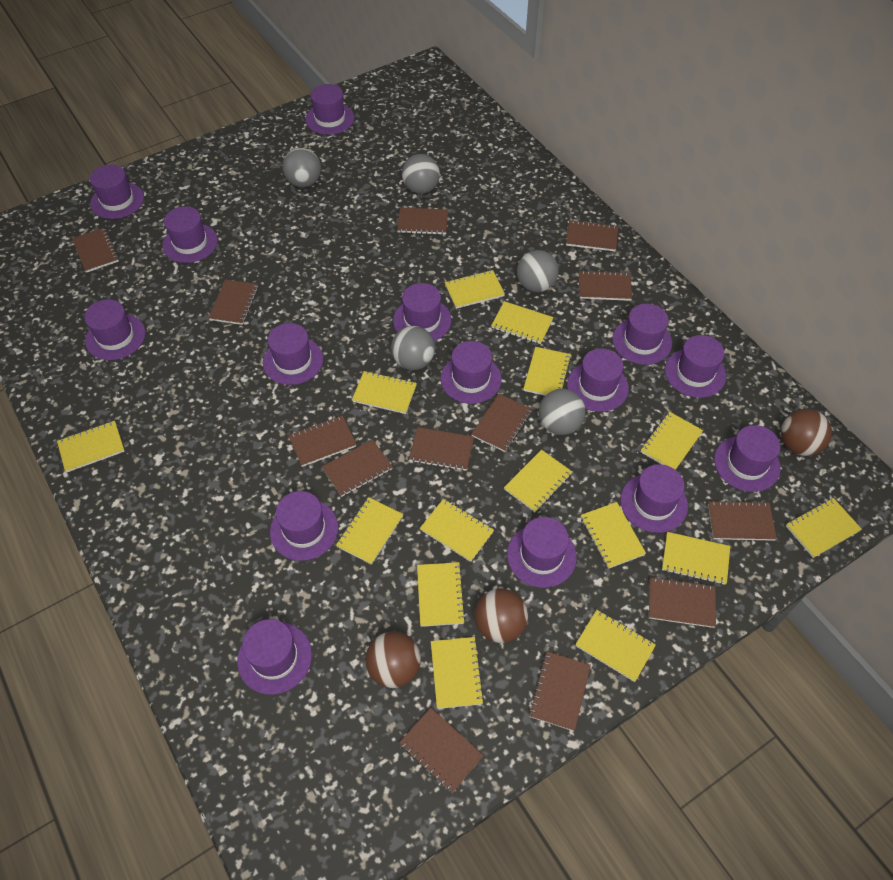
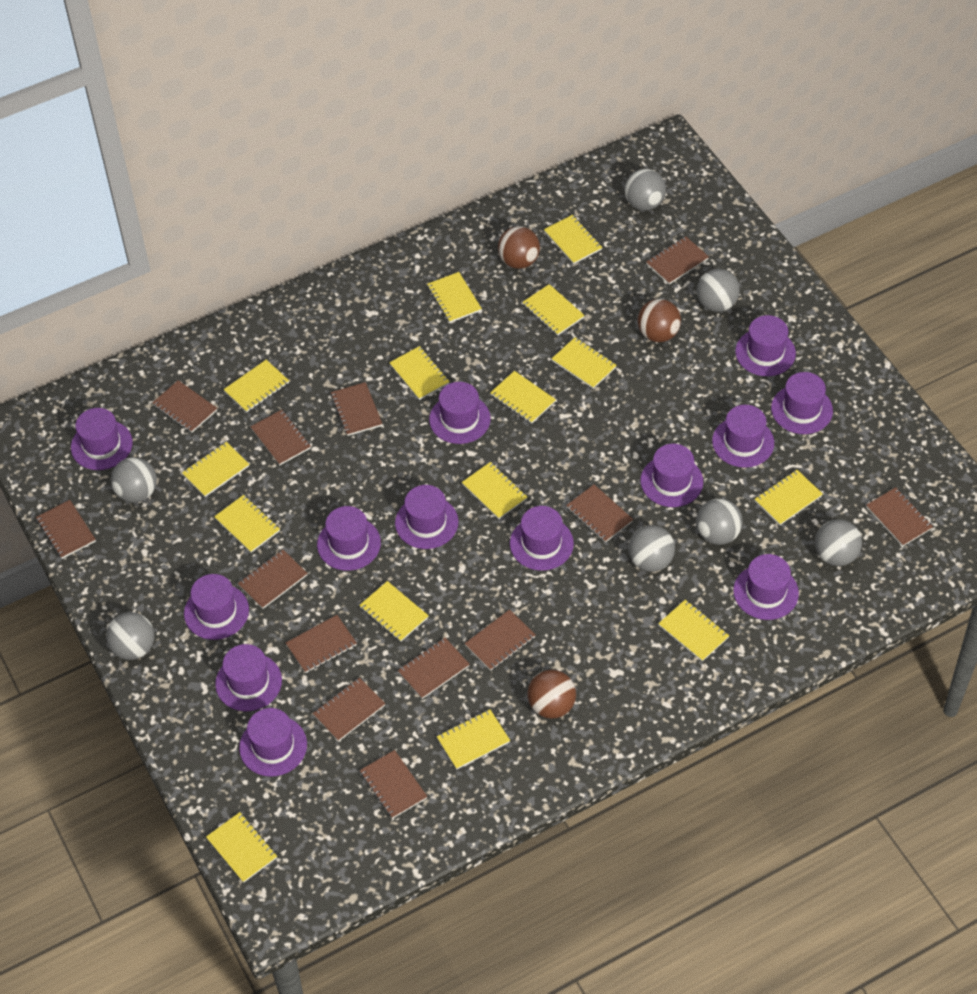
grey ball: 5 -> 7
purple hat: 15 -> 13

